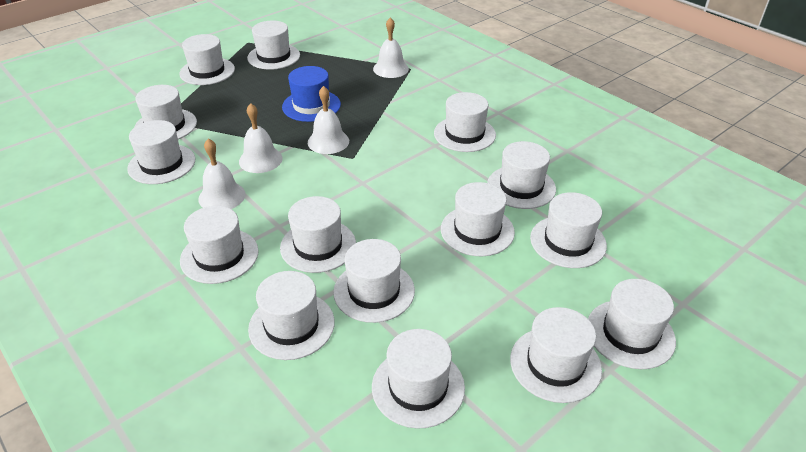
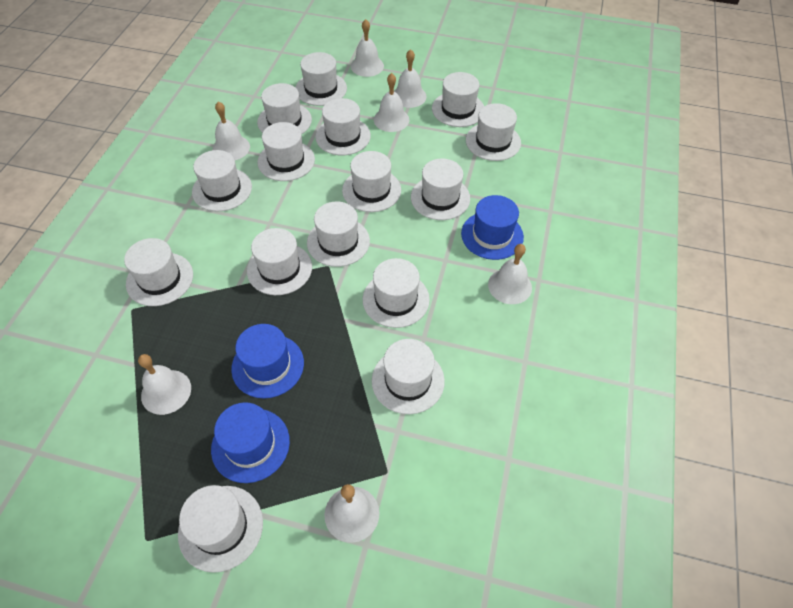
blue hat: 1 -> 3
white bell: 4 -> 7

